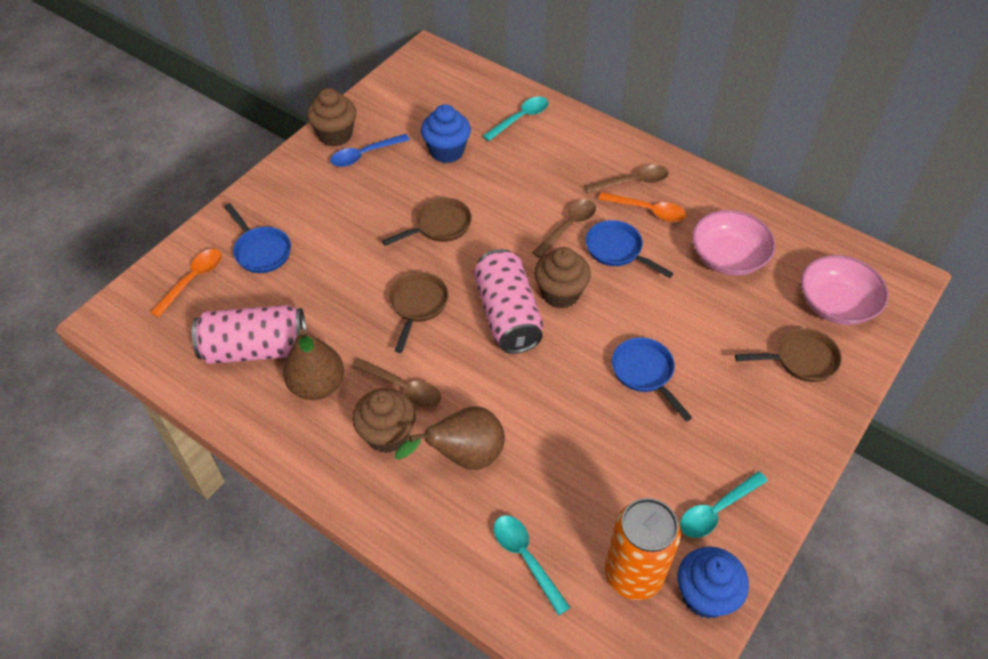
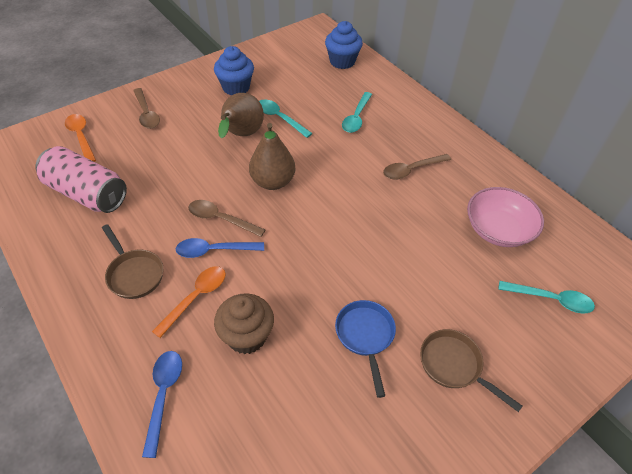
blue pan: 3 -> 1
blue spoon: 1 -> 2
brown cupcake: 3 -> 1
brown pan: 3 -> 2
orange can: 1 -> 0
pink bowl: 2 -> 1
pink can: 2 -> 1

